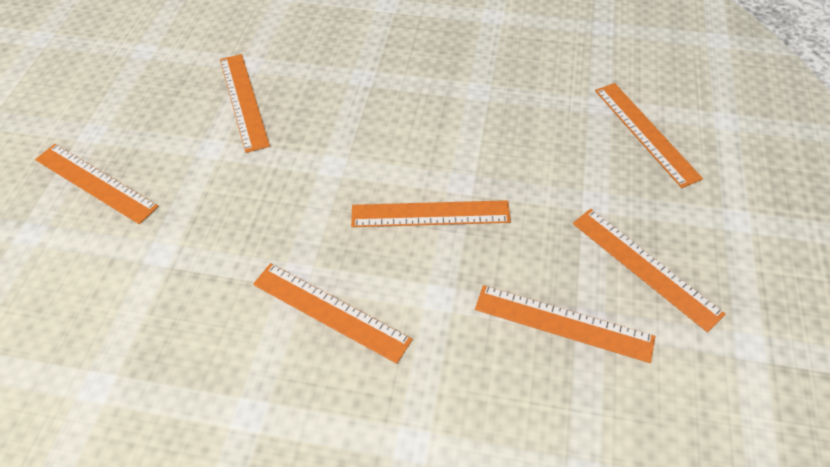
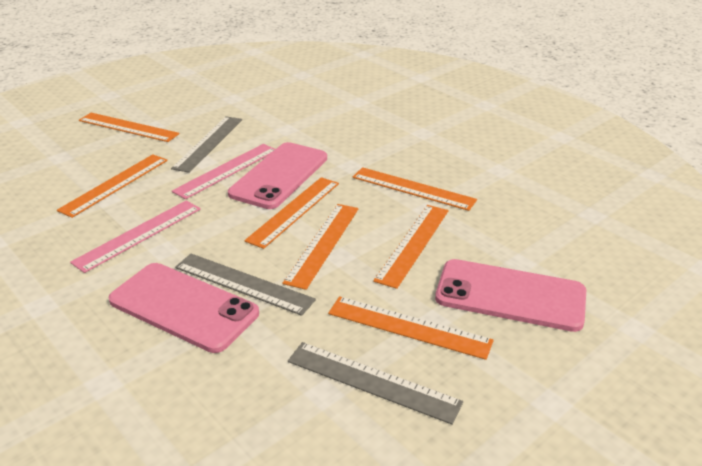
grey ruler: 0 -> 3
pink phone: 0 -> 3
pink ruler: 0 -> 2

